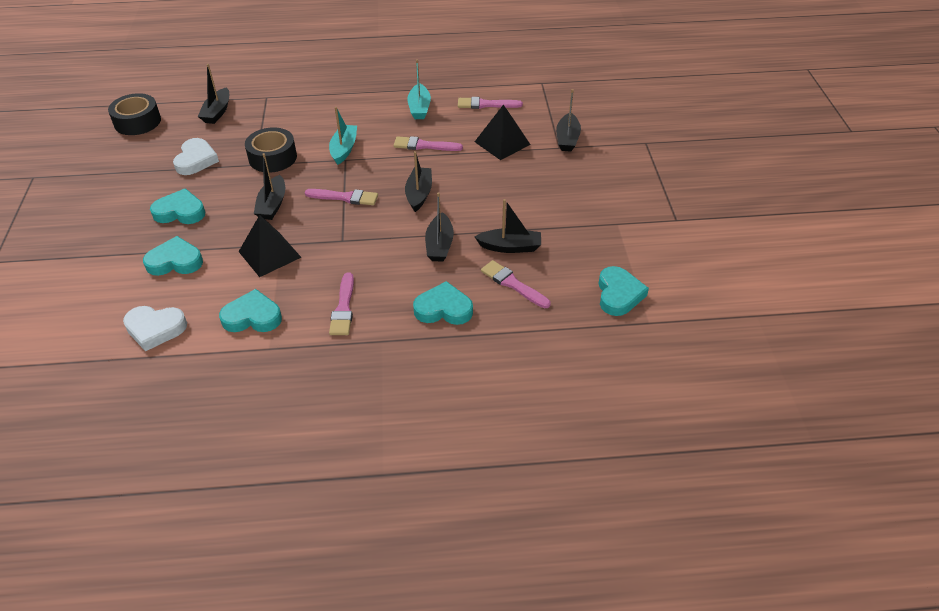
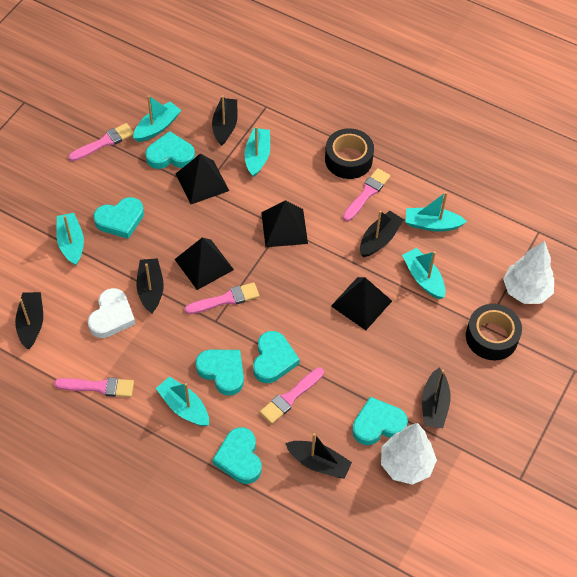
black pyramid: 2 -> 4
turquoise boat: 2 -> 6
turquoise heart: 5 -> 6
white heart: 2 -> 1
white tree: 0 -> 2

